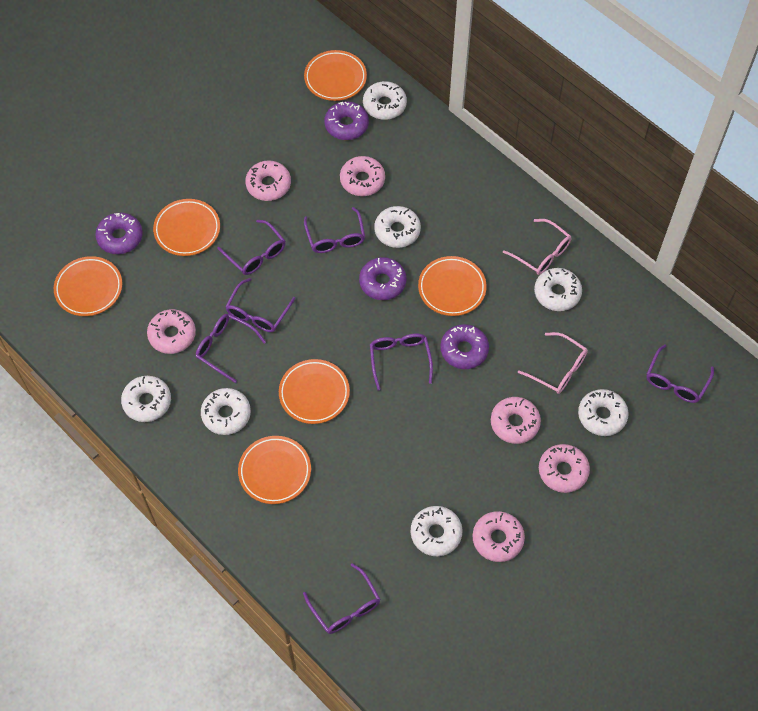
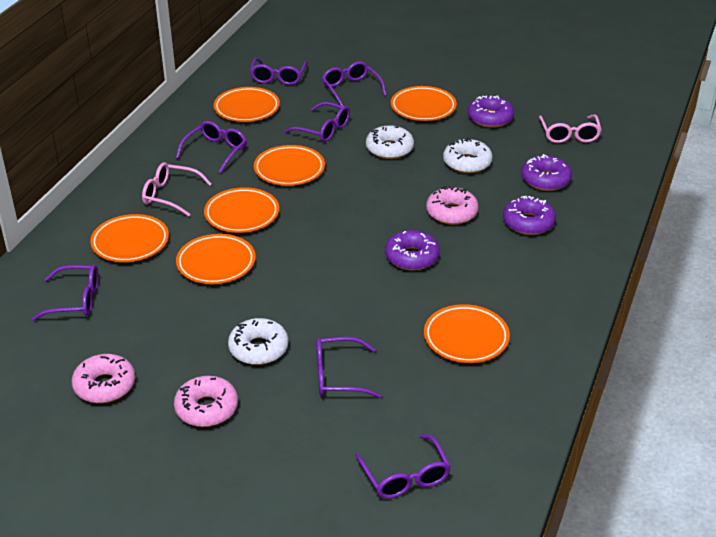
orange plate: 6 -> 7
pink donut: 6 -> 3
white donut: 7 -> 3

